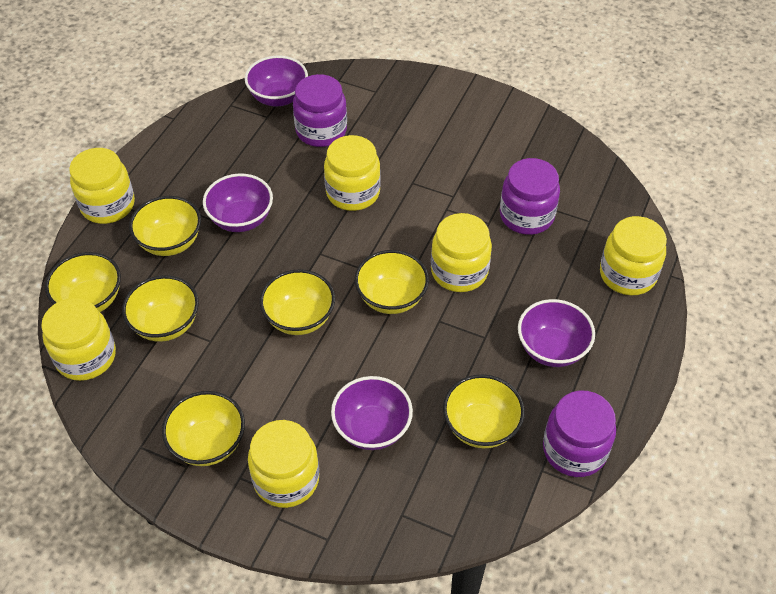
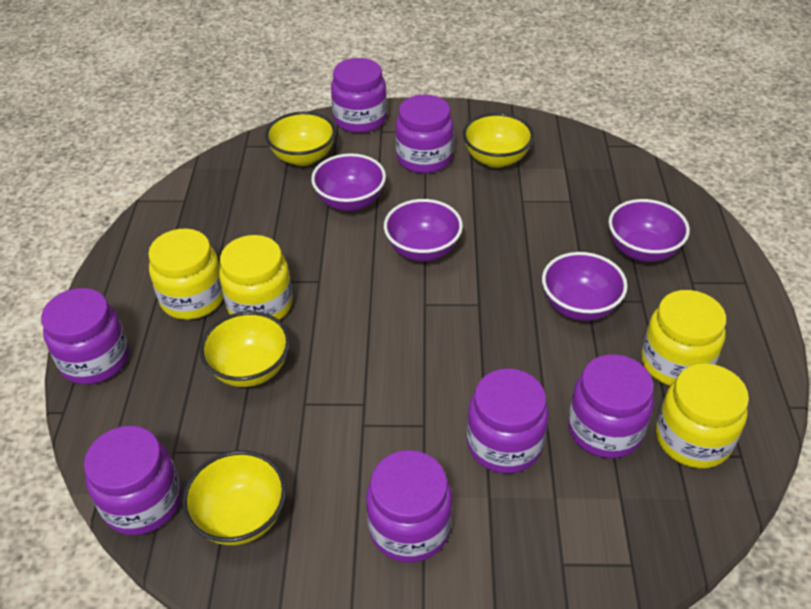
purple jar: 3 -> 7
yellow bowl: 7 -> 4
yellow jar: 6 -> 4

